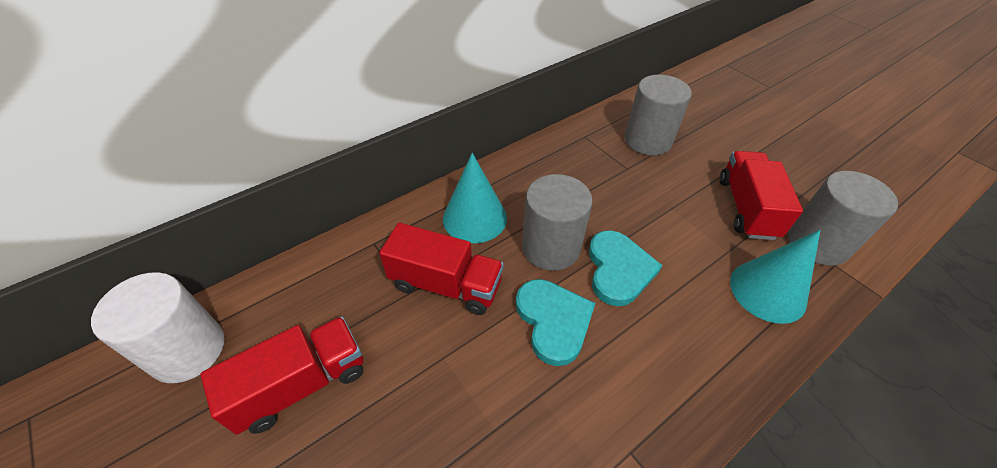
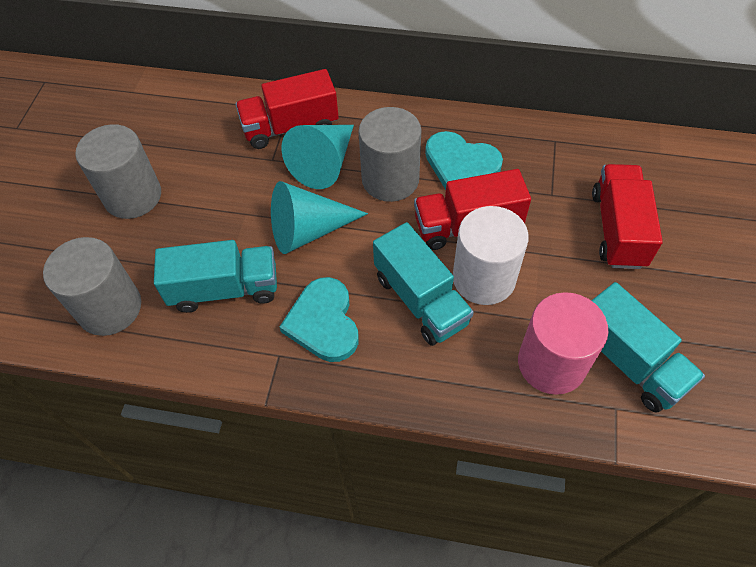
pink cylinder: 0 -> 1
turquoise truck: 0 -> 3

